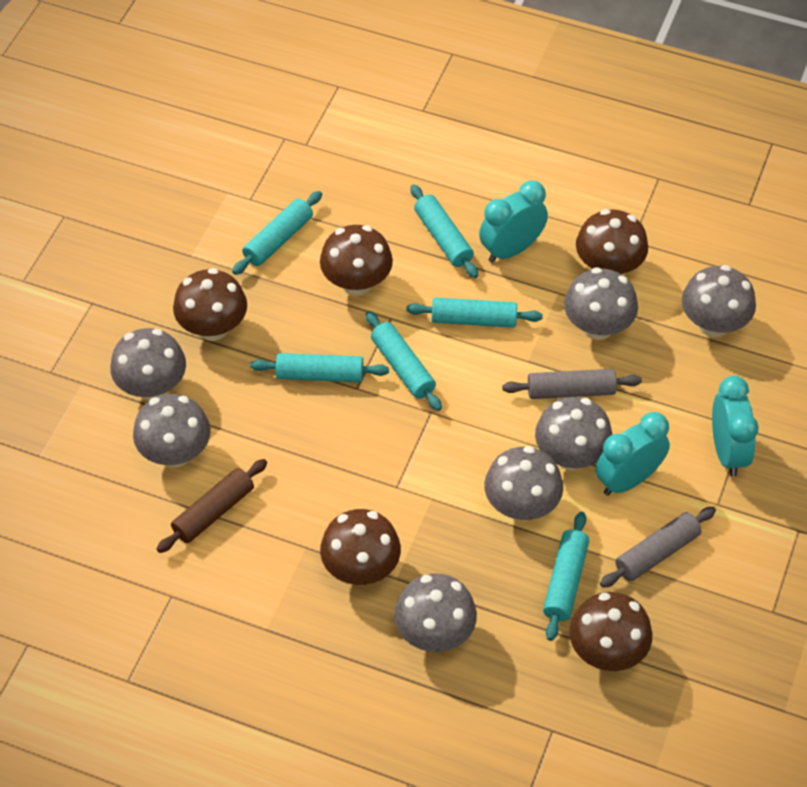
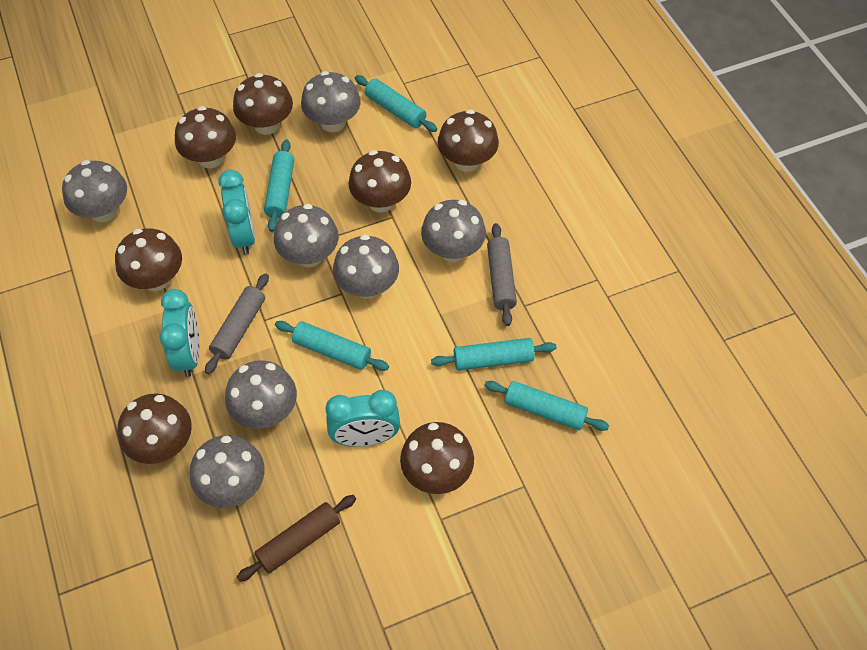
brown mushroom: 5 -> 7
turquoise rolling pin: 6 -> 5

